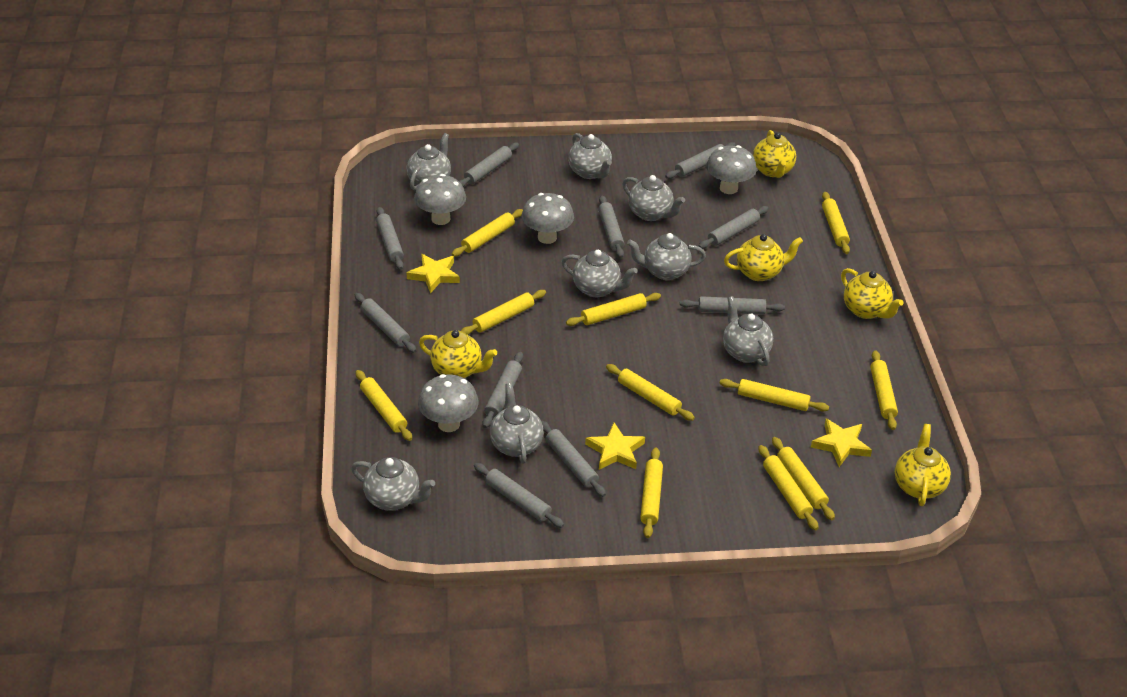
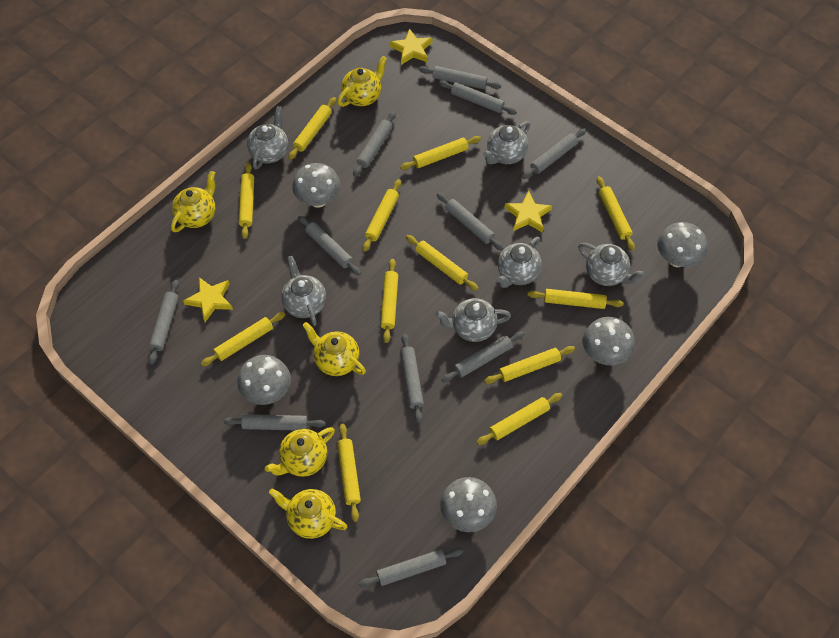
grey mushroom: 4 -> 5
grey rolling pin: 10 -> 11
grey teapot: 8 -> 6
yellow rolling pin: 11 -> 12

